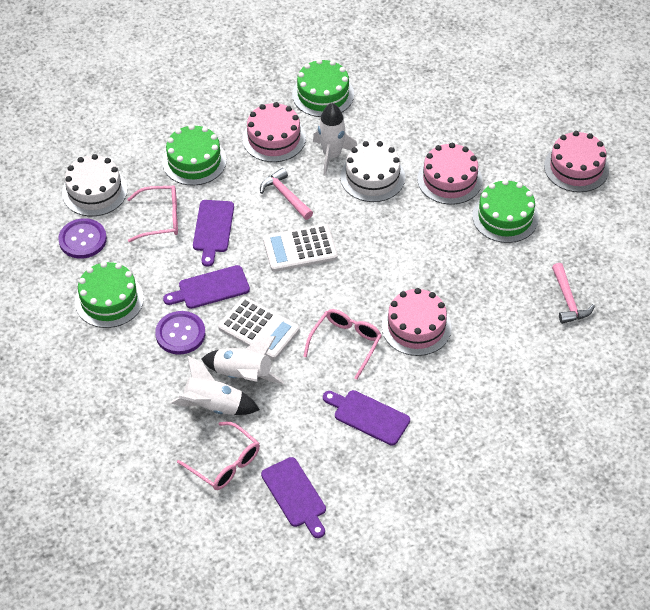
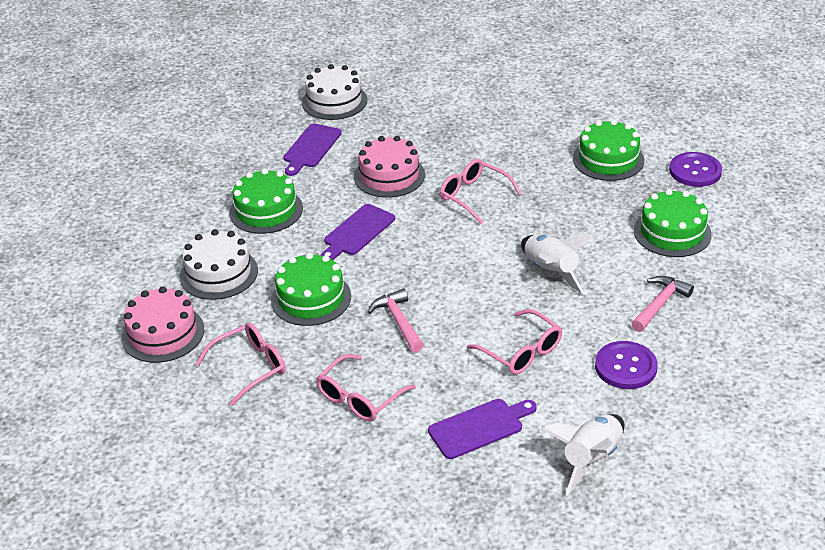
pink cake: 4 -> 2
pink glasses: 3 -> 4
purple cutting board: 4 -> 3
white calculator: 2 -> 0
white rocket: 3 -> 2

